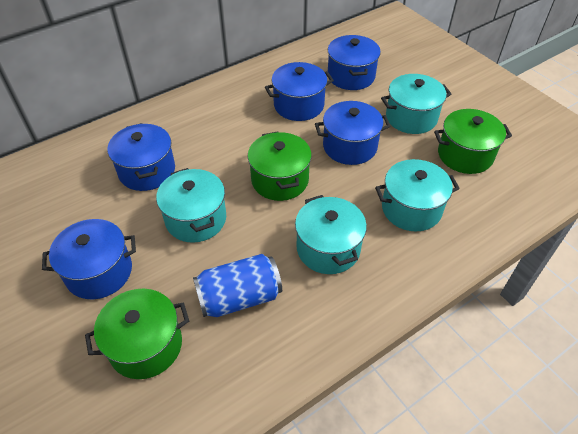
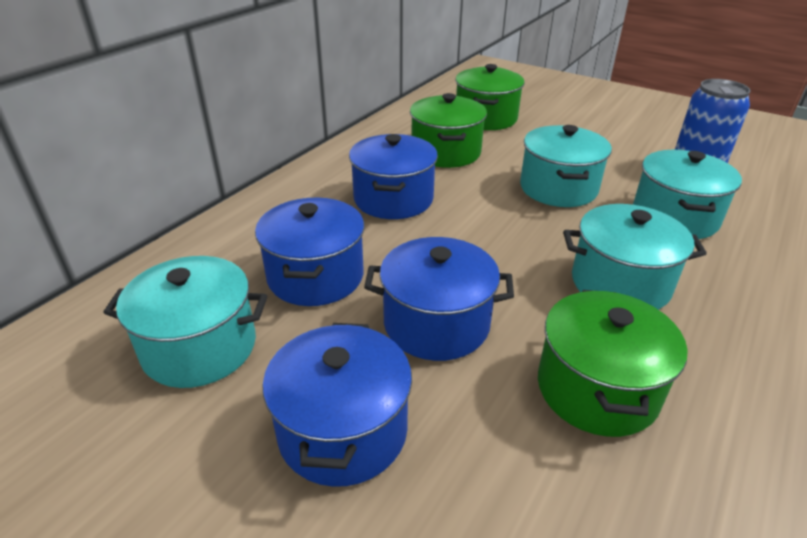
blue pot: 5 -> 4

